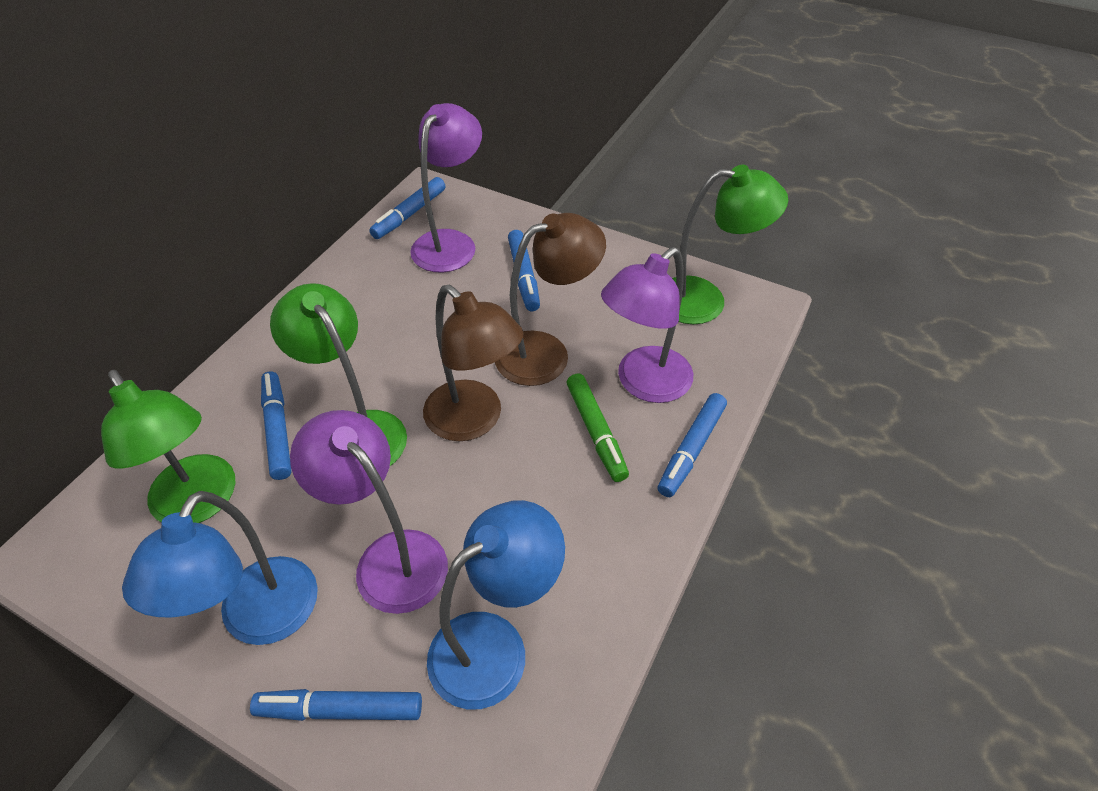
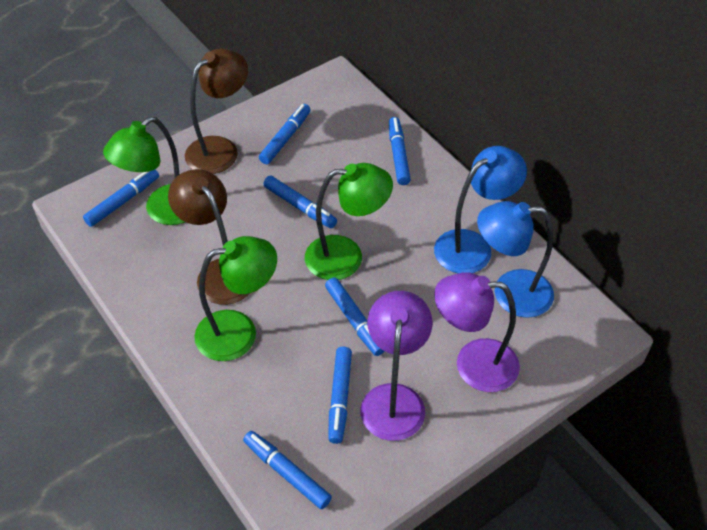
blue marker: 5 -> 7
green marker: 1 -> 0
purple lamp: 3 -> 2

